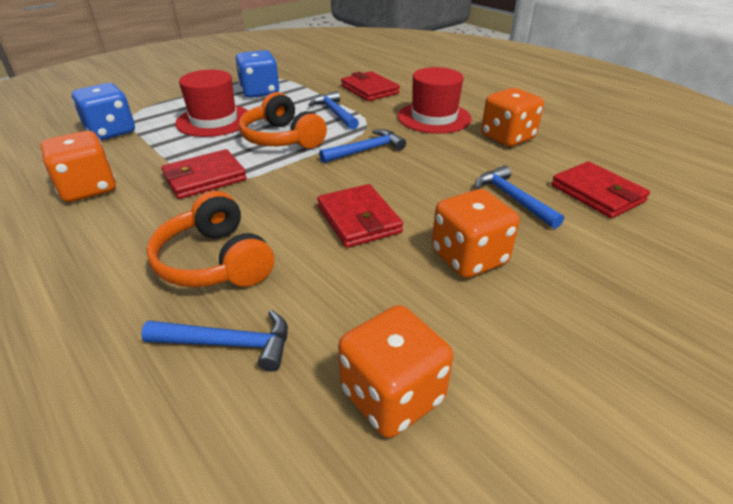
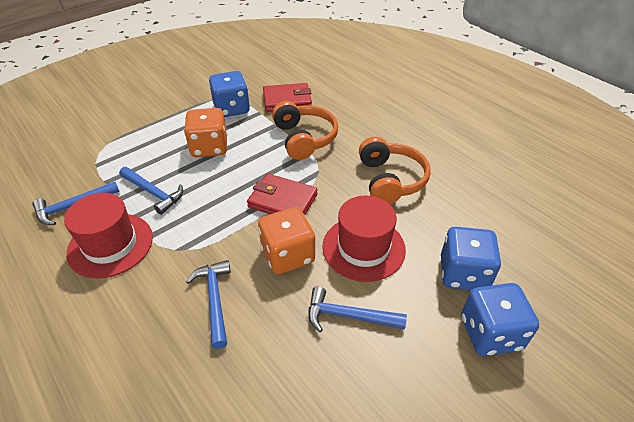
blue dice: 2 -> 3
orange dice: 4 -> 2
red wallet: 4 -> 2

